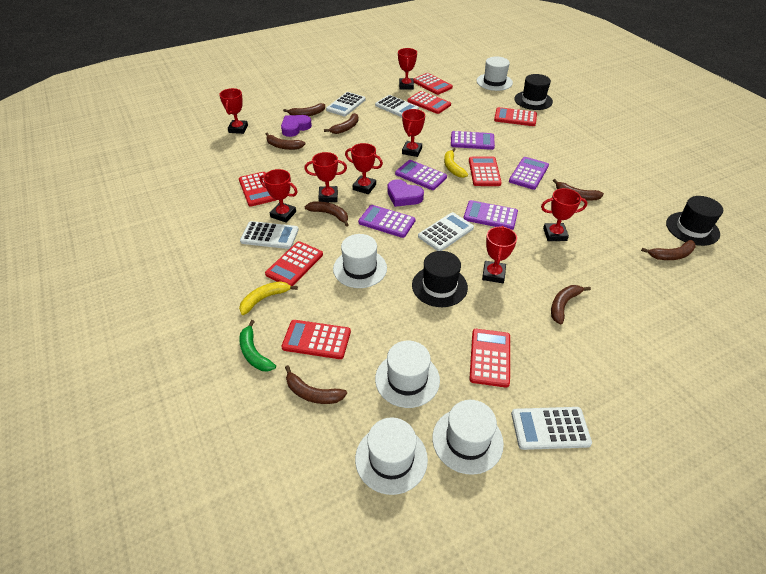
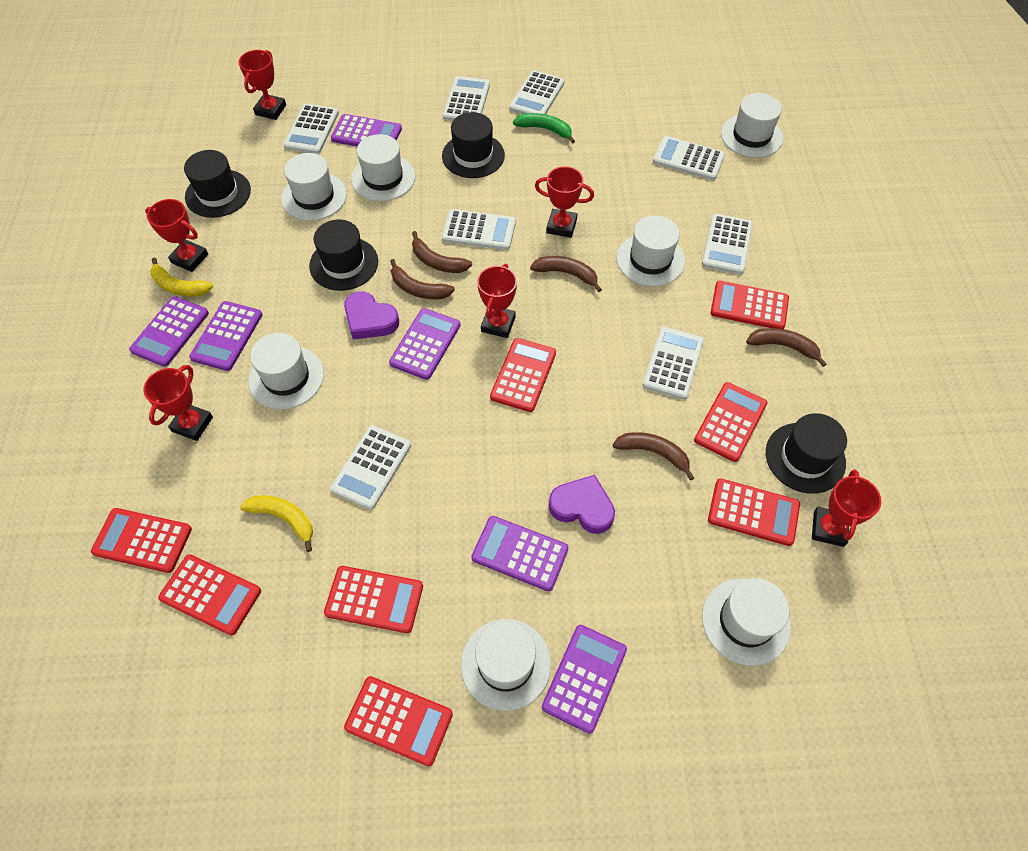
black hat: 3 -> 4
brown banana: 8 -> 5
purple calculator: 5 -> 6
red trophy: 8 -> 6
white calculator: 5 -> 8
white hat: 5 -> 7

